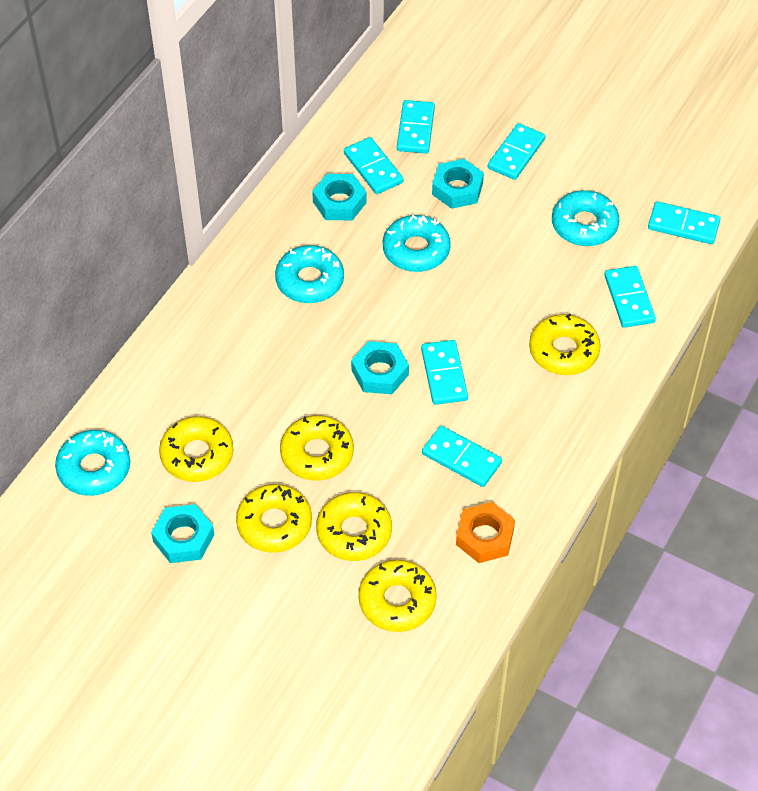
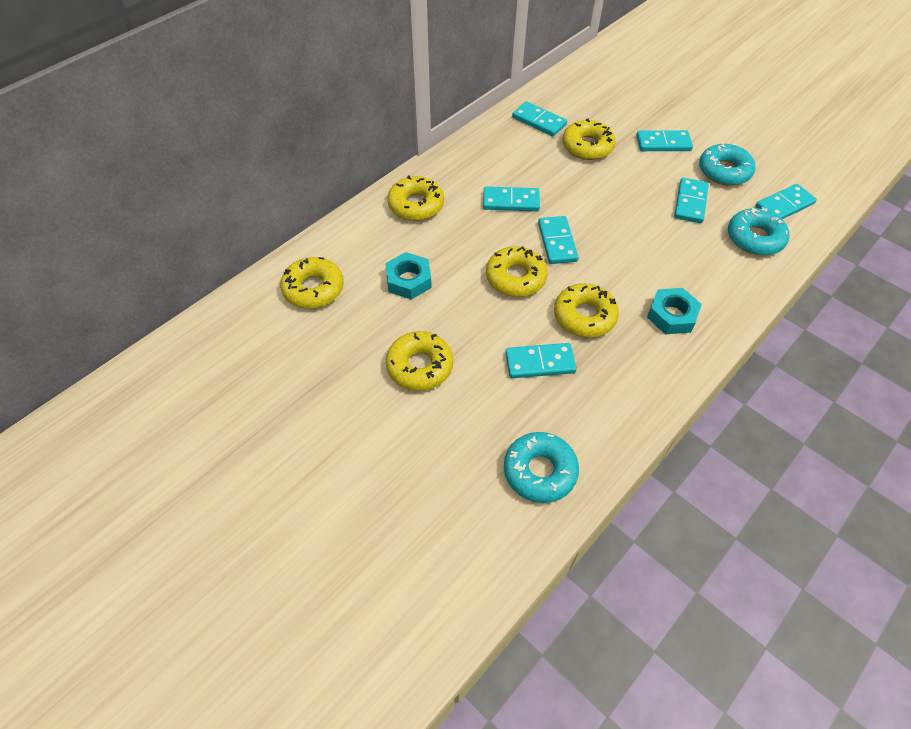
orange nut: 1 -> 0
turquoise donut: 4 -> 3
turquoise nut: 4 -> 2

